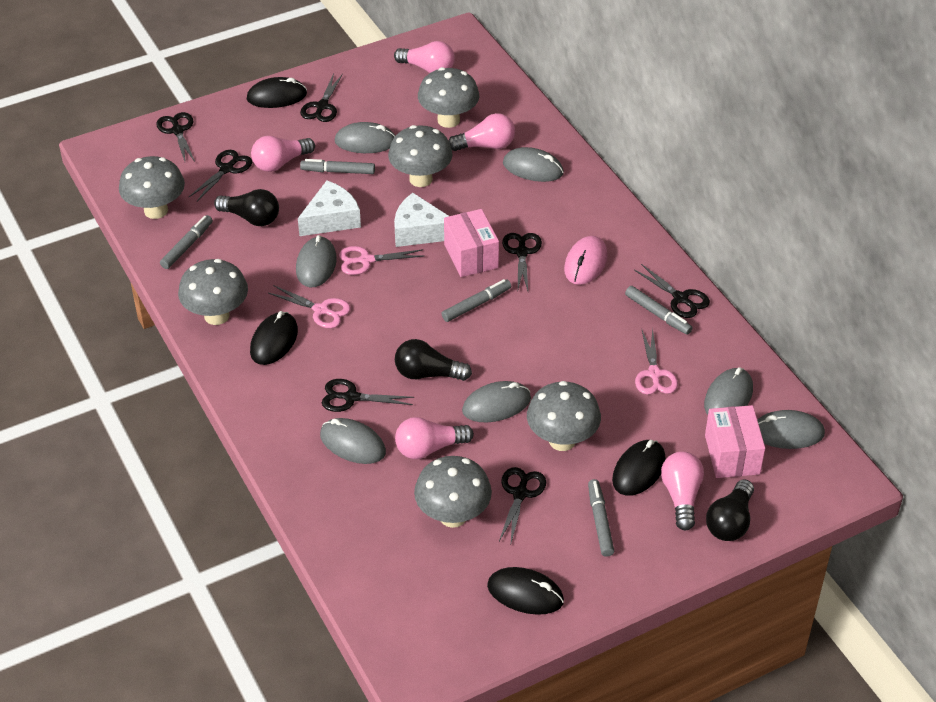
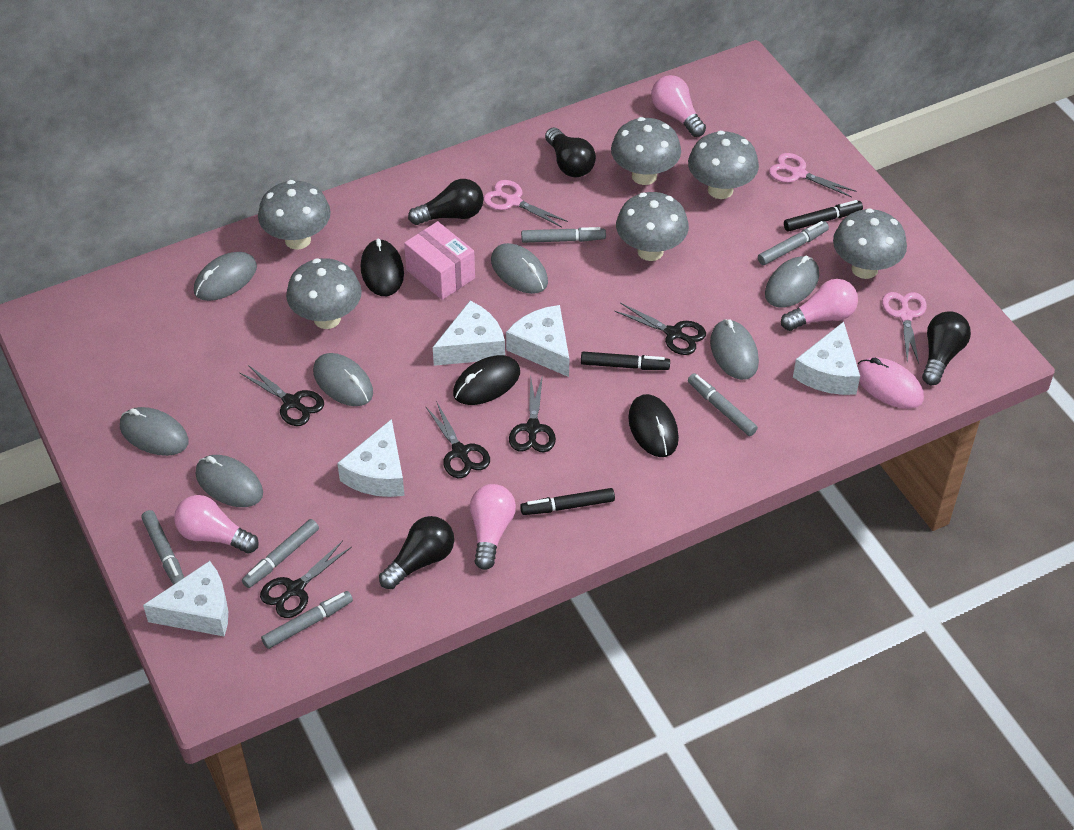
black light bulb: 3 -> 4
black marker: 0 -> 3
black mouse: 4 -> 3
black scissors: 7 -> 5
grey marker: 5 -> 6
pink box: 2 -> 1
pink light bulb: 5 -> 4
white cheese: 2 -> 5

